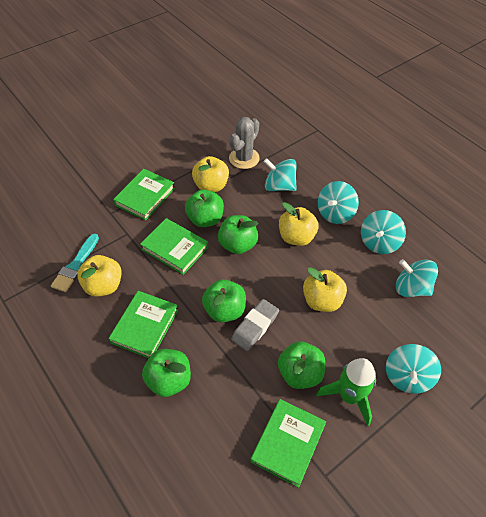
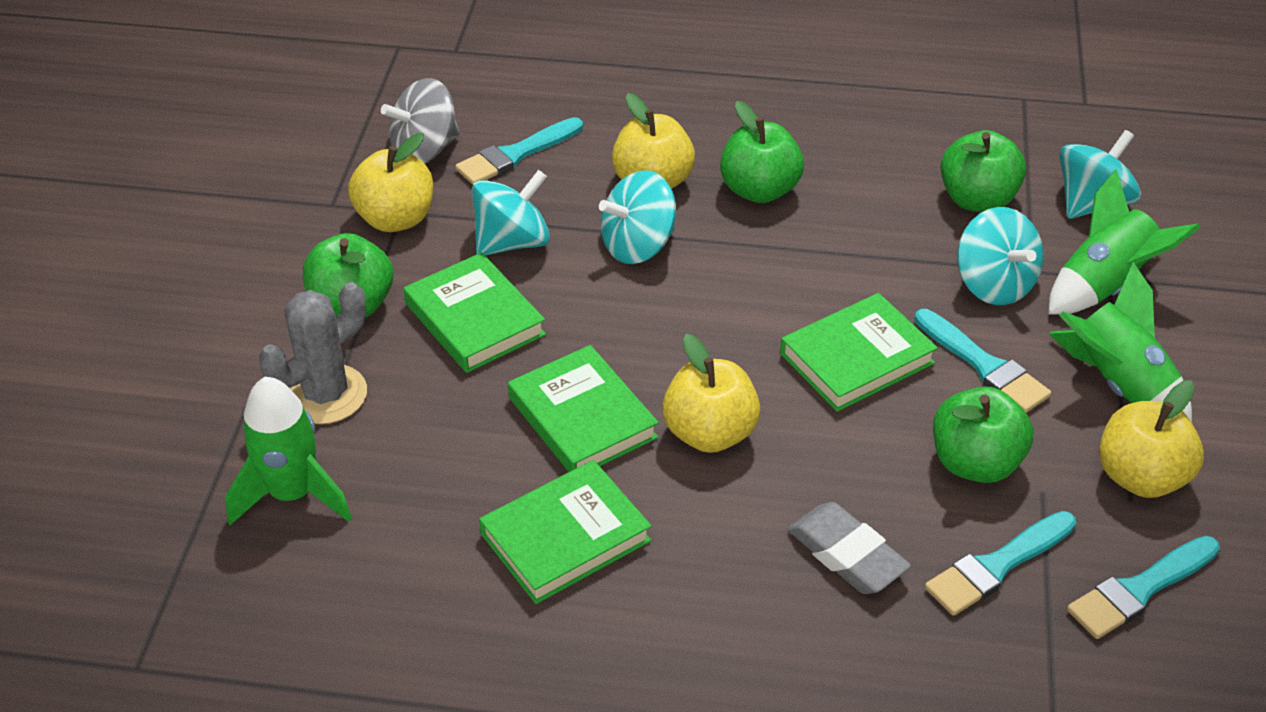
green apple: 5 -> 4
green rocket: 1 -> 3
grey spinning top: 0 -> 1
turquoise brush: 1 -> 4
turquoise spinning top: 5 -> 4

